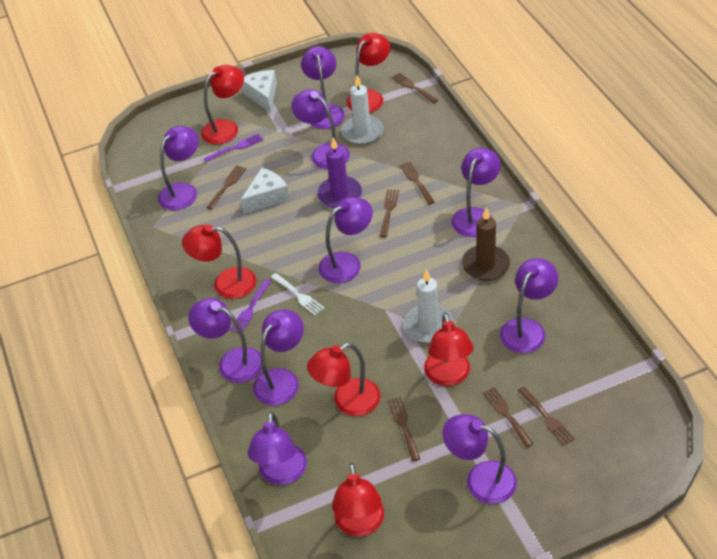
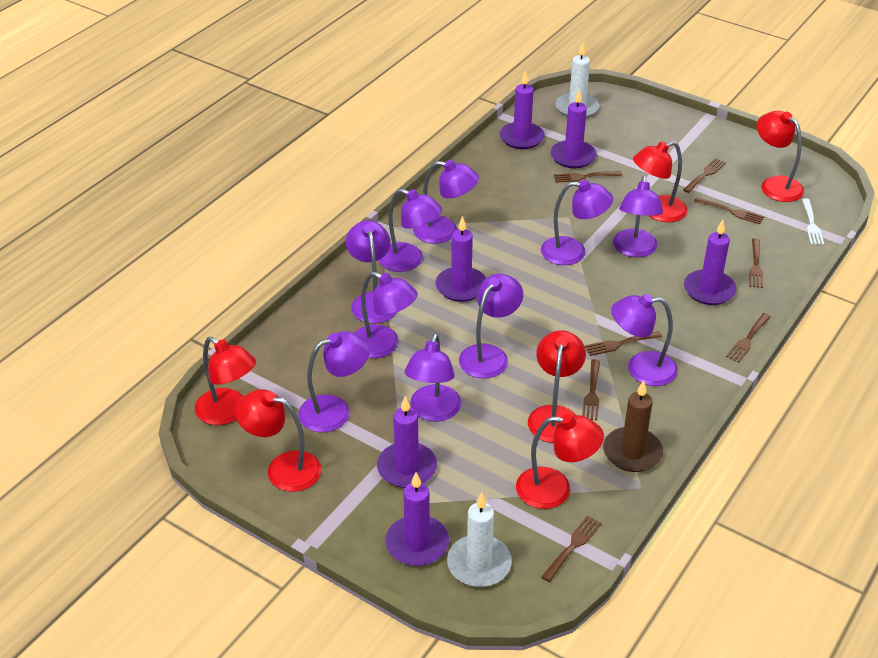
brown fork: 7 -> 8
purple candle: 1 -> 6
purple fork: 2 -> 0
white cheese: 2 -> 0

